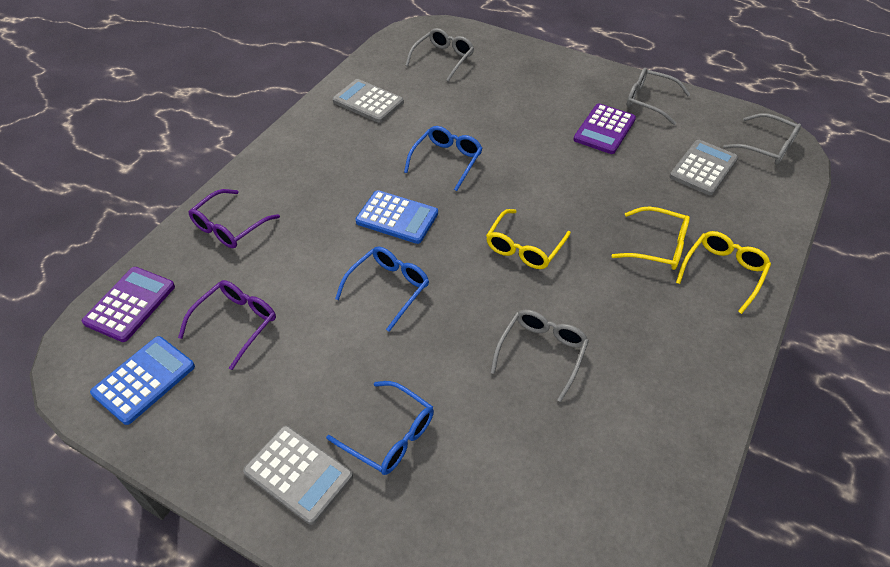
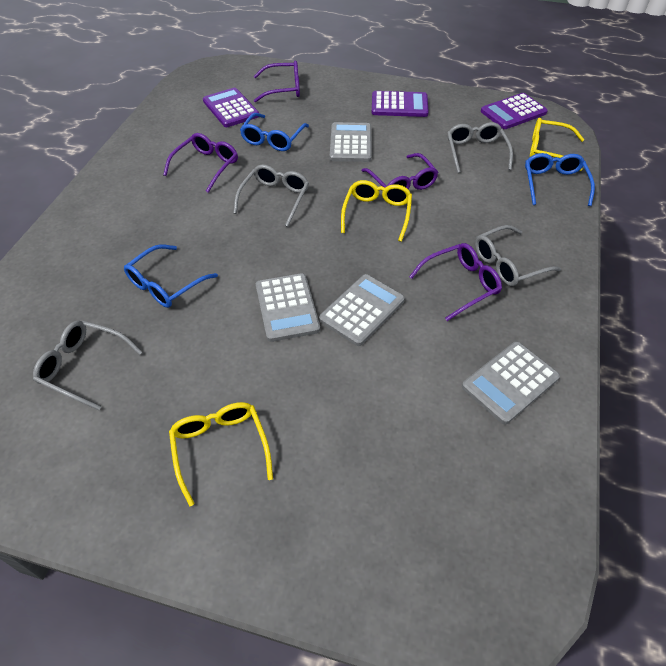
blue calculator: 2 -> 0
grey calculator: 3 -> 4
purple calculator: 2 -> 3
purple glasses: 2 -> 4

